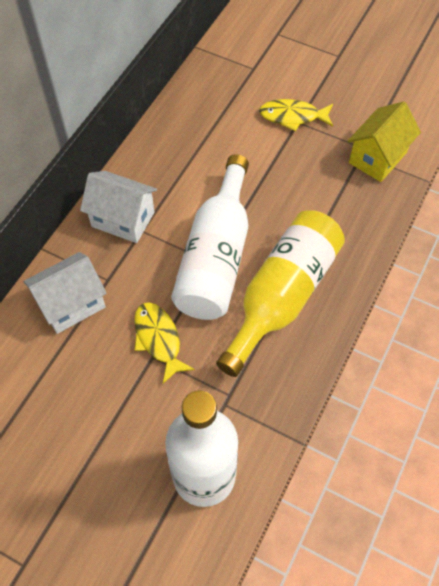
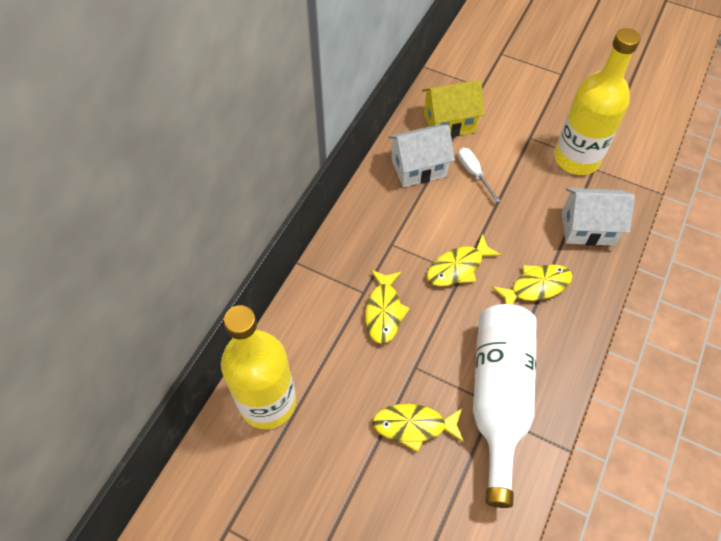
white bottle: 2 -> 1
white screwdriver: 0 -> 1
yellow bottle: 1 -> 2
yellow fish: 2 -> 4

